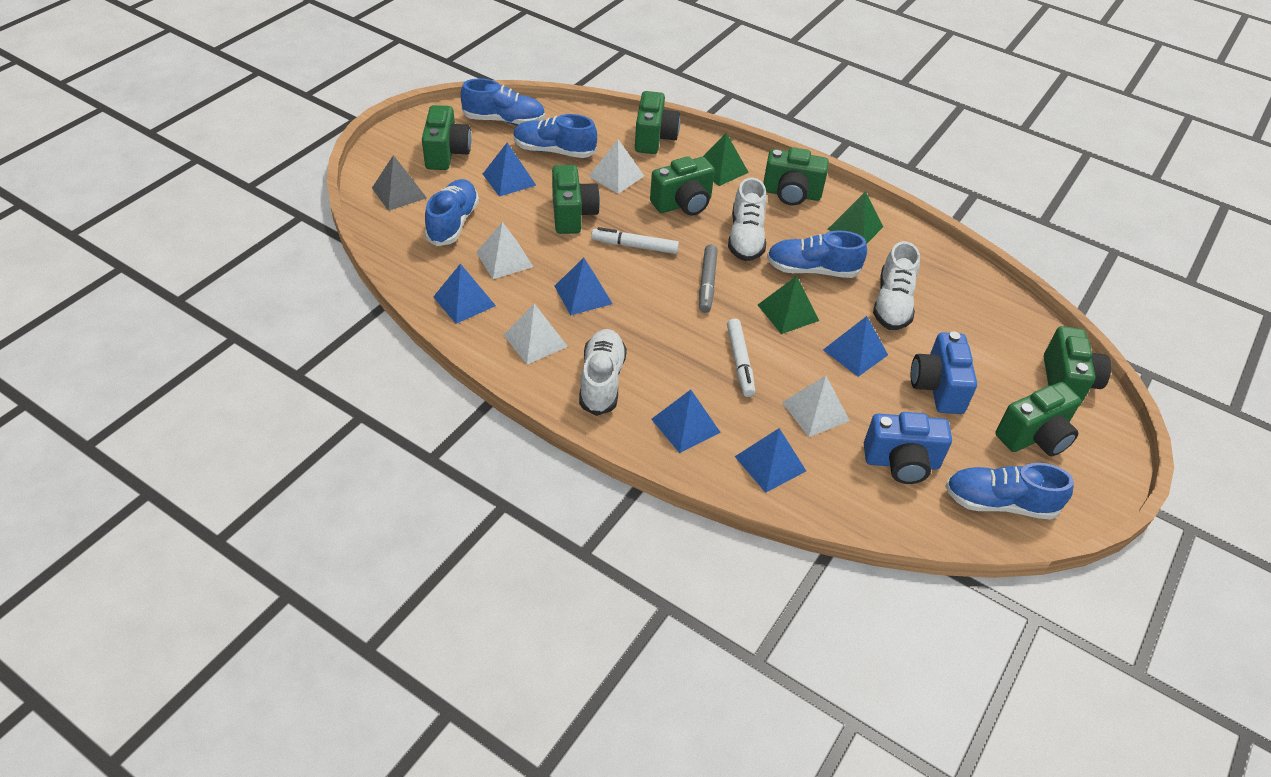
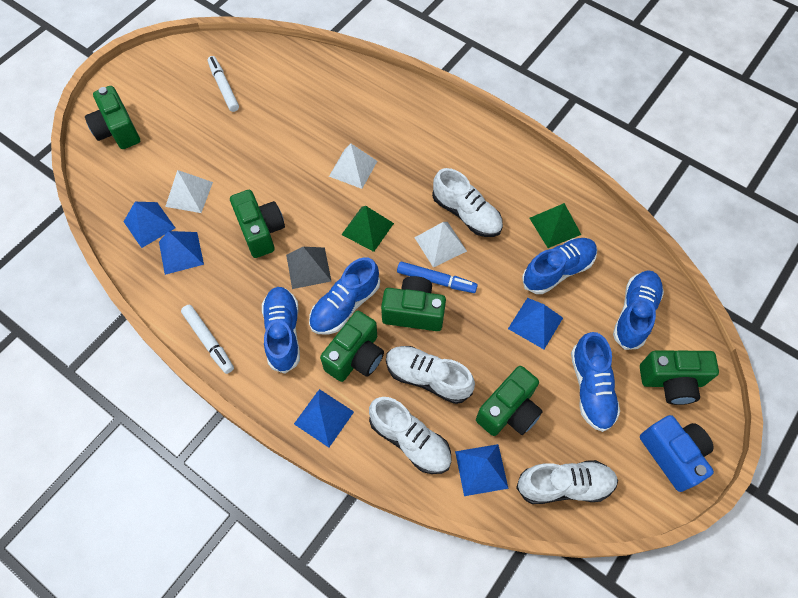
blue camera: 2 -> 1
blue marker: 0 -> 1
blue pyramid: 6 -> 5
green camera: 7 -> 6
green pyramid: 3 -> 2
grey marker: 1 -> 0
white pyramid: 4 -> 3
white shoe: 3 -> 4

